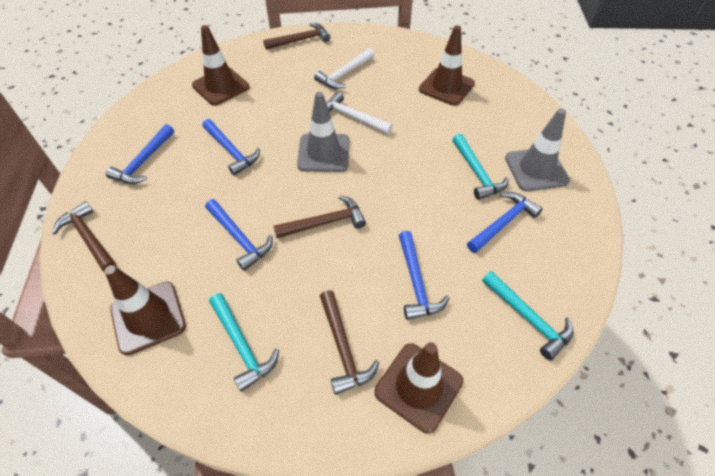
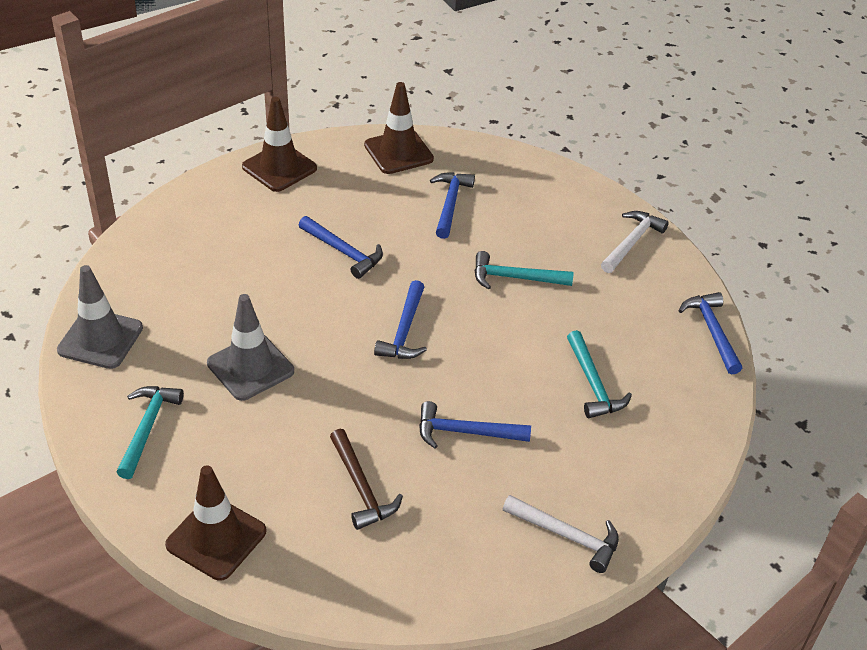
brown hammer: 4 -> 1
brown traffic cone: 4 -> 3

